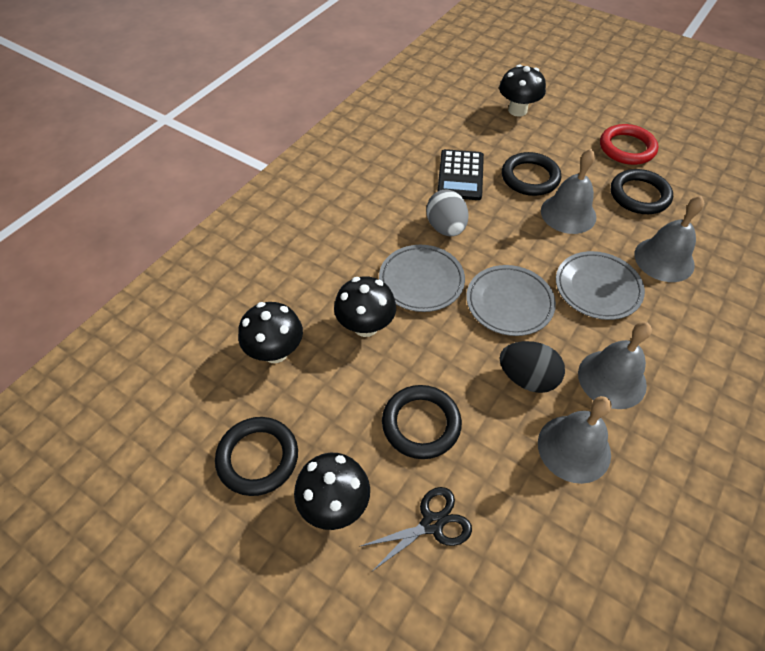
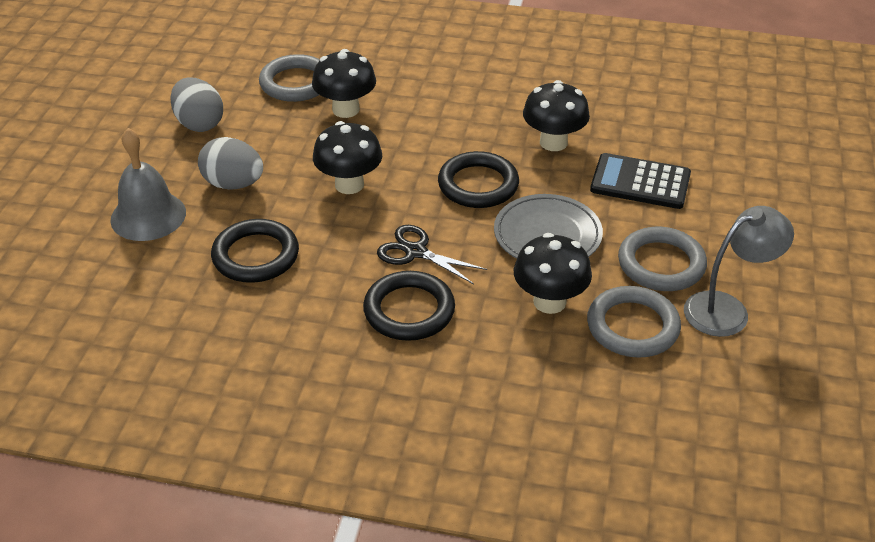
black egg: 1 -> 0
black ring: 4 -> 3
grey bell: 4 -> 1
grey egg: 1 -> 2
grey lamp: 0 -> 1
grey plate: 3 -> 1
grey ring: 0 -> 3
red ring: 1 -> 0

